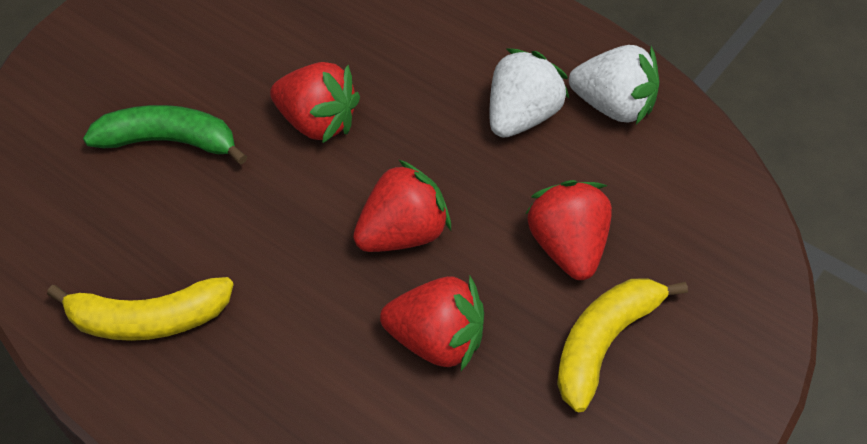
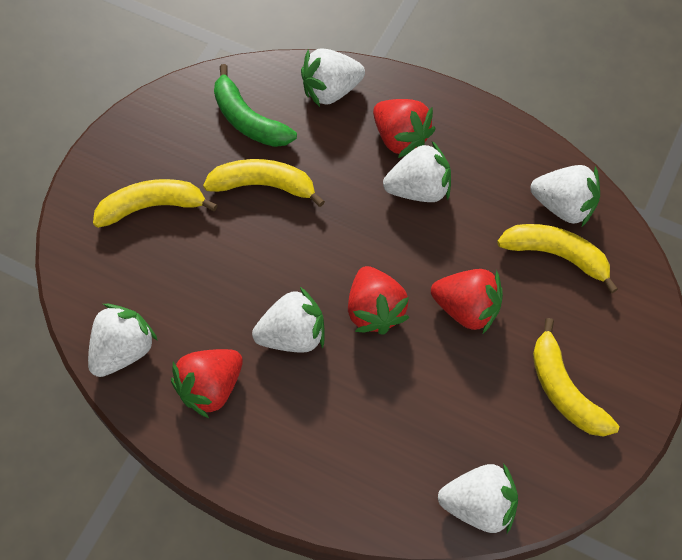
white strawberry: 2 -> 6
yellow banana: 2 -> 4

